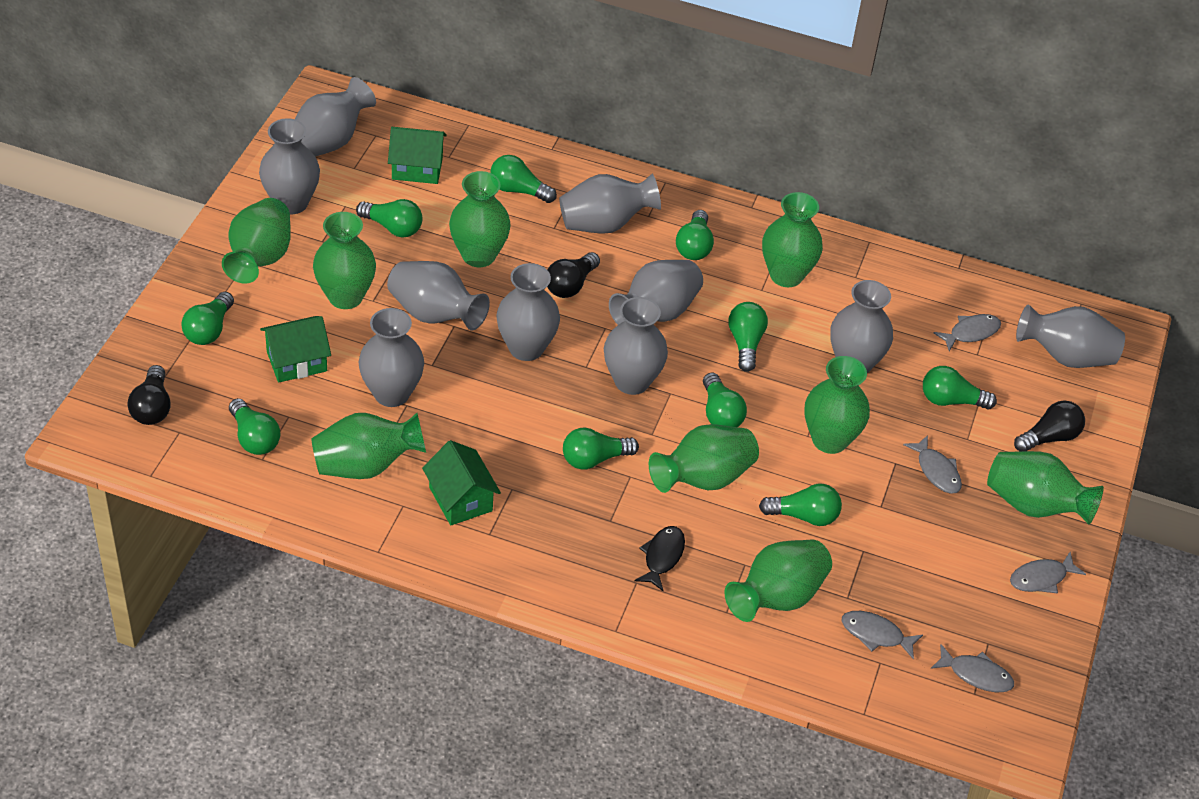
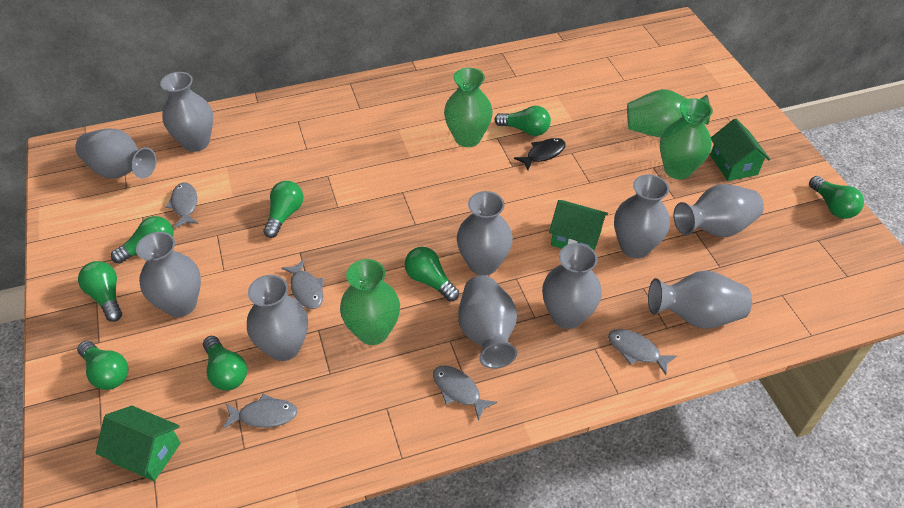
black light bulb: 3 -> 0
green light bulb: 10 -> 8
green vase: 9 -> 4

